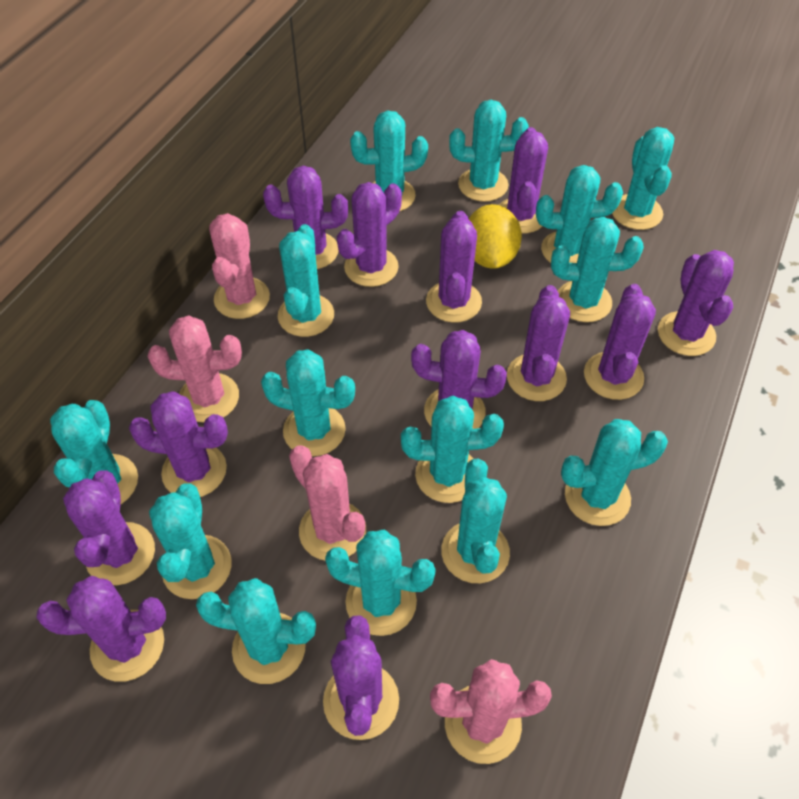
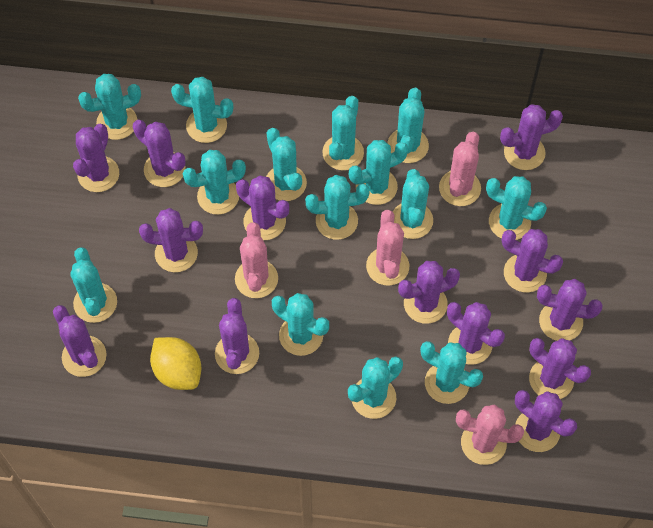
purple cactus: 12 -> 13

